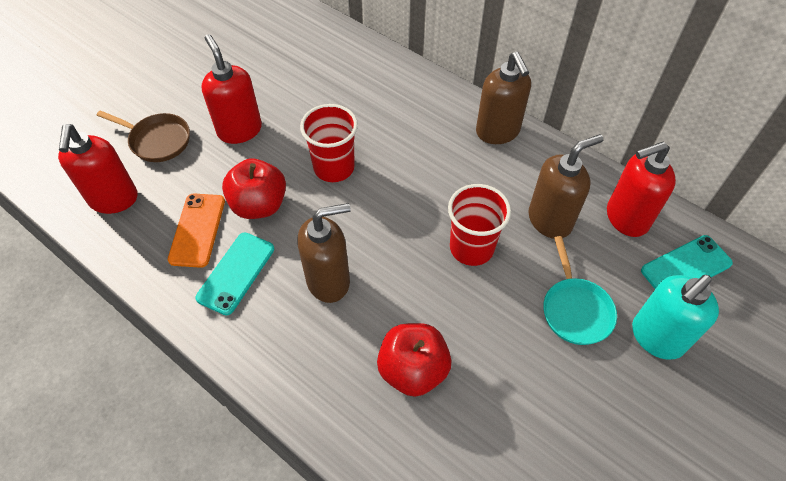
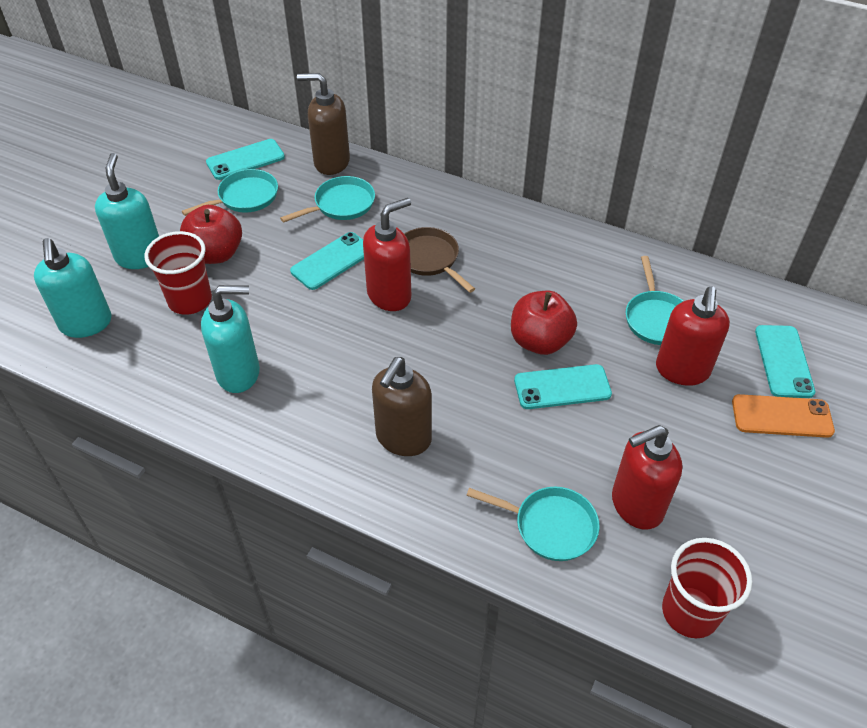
brown soap dispenser: 3 -> 2
turquoise pan: 1 -> 4
turquoise phone: 2 -> 4
turquoise soap dispenser: 1 -> 3

